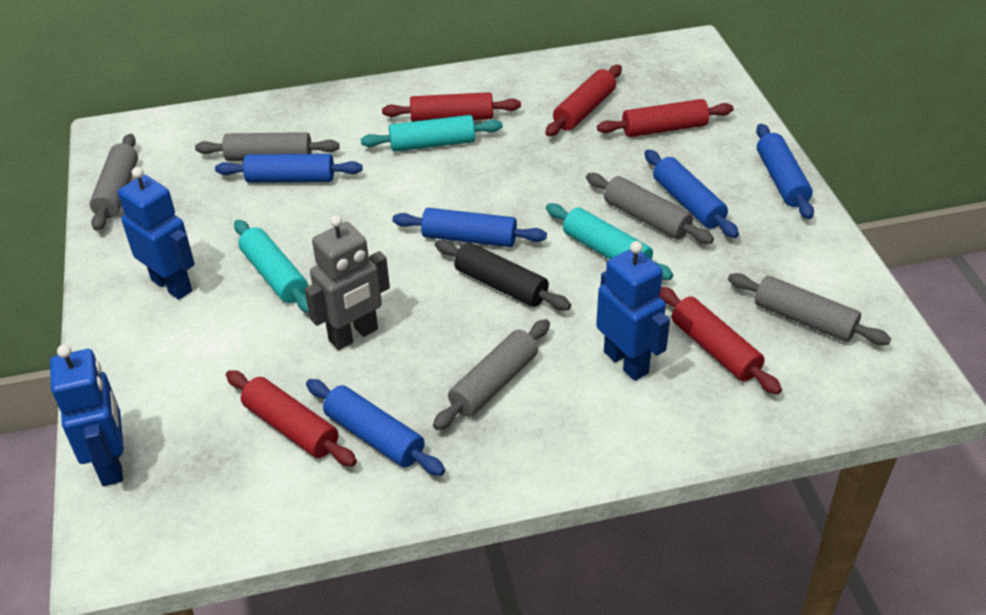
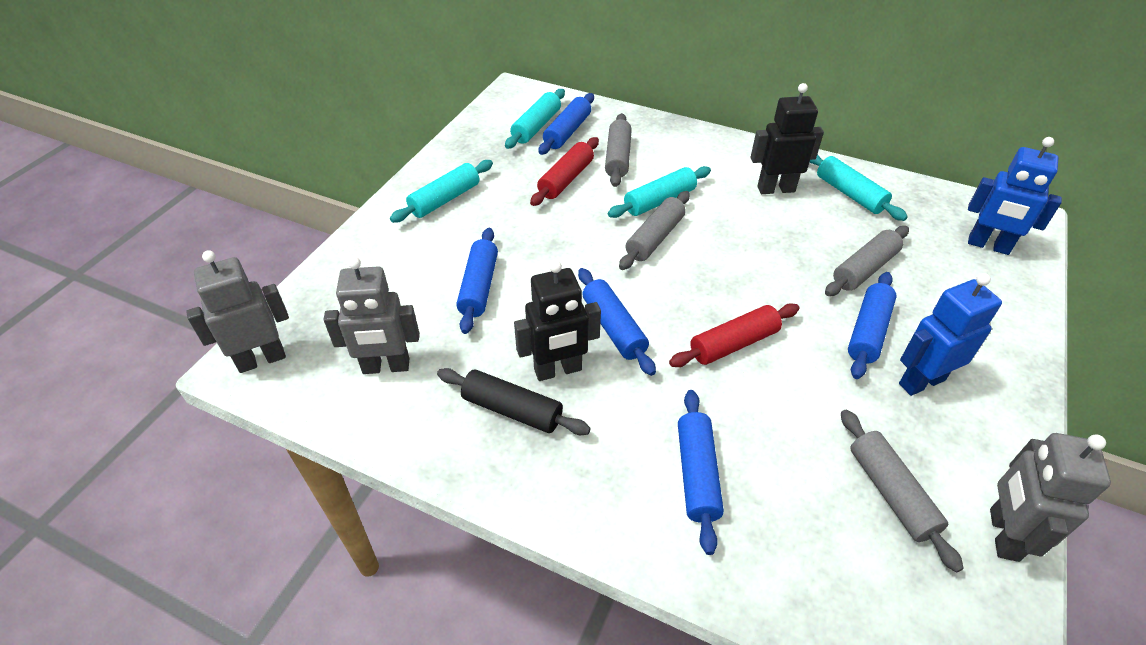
black robot: 0 -> 2
blue robot: 3 -> 2
grey robot: 1 -> 3
grey rolling pin: 5 -> 4
red rolling pin: 5 -> 2
turquoise rolling pin: 3 -> 4

